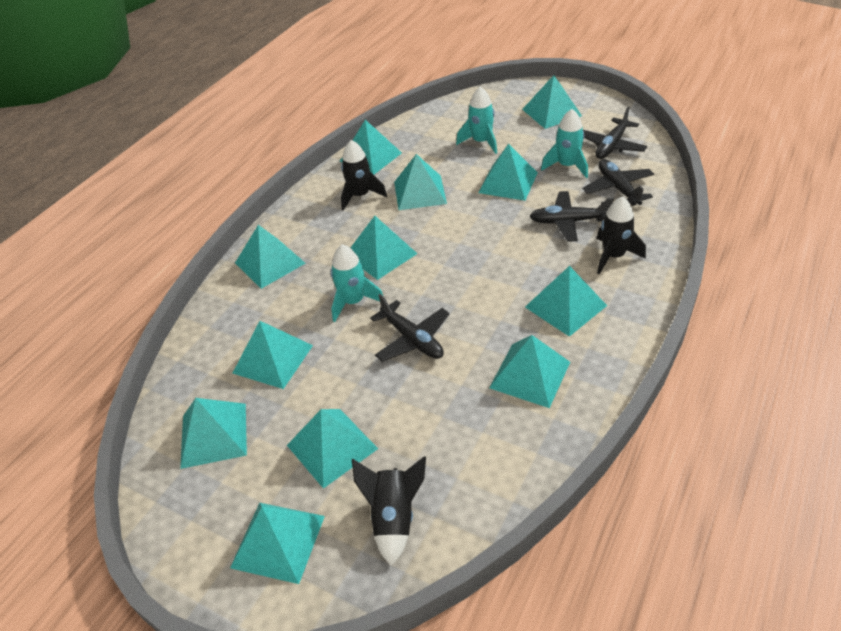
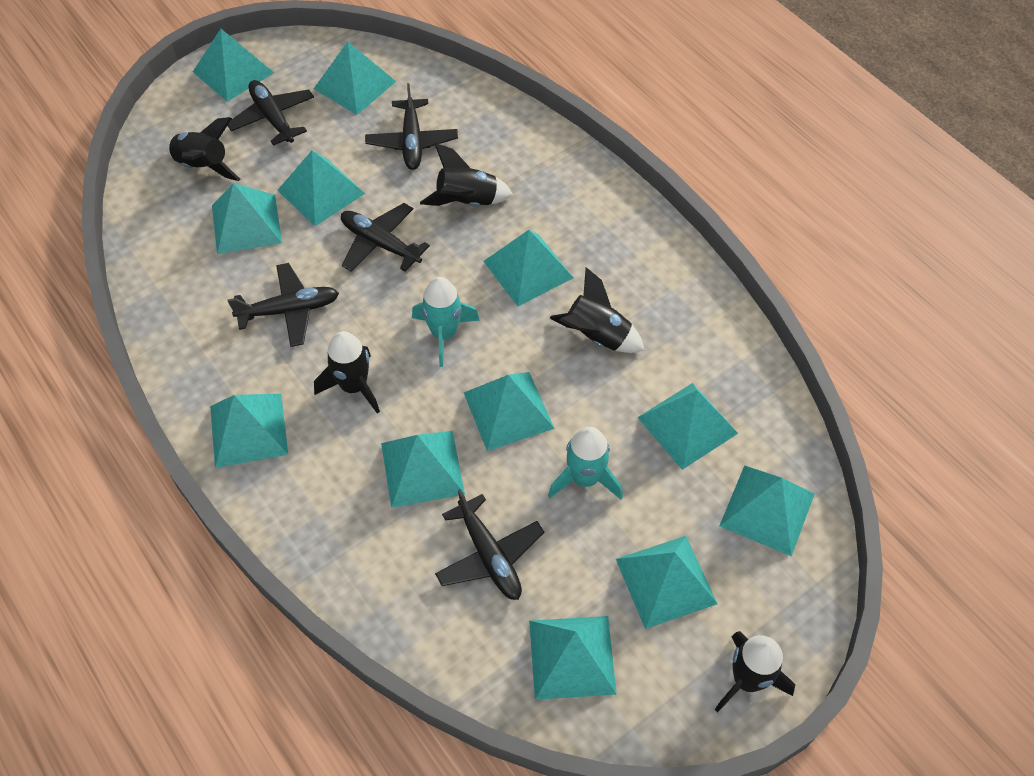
black plane: 4 -> 5
black rocket: 3 -> 5
turquoise rocket: 3 -> 2

